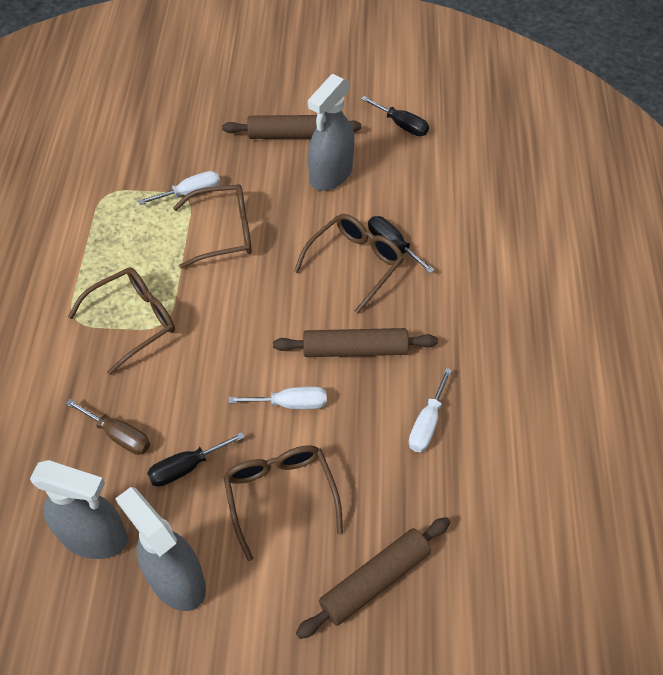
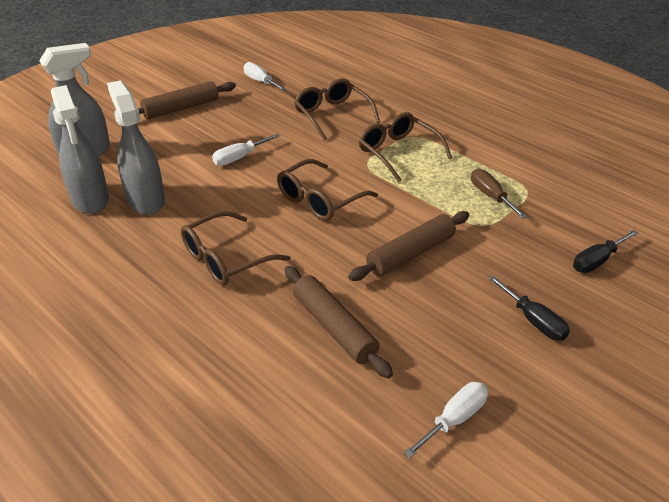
black screwdriver: 3 -> 2

